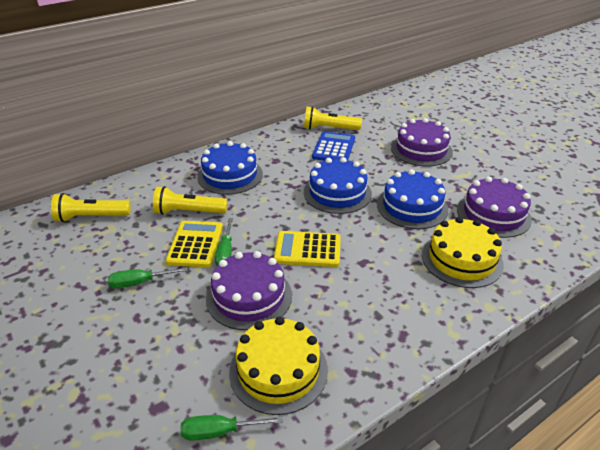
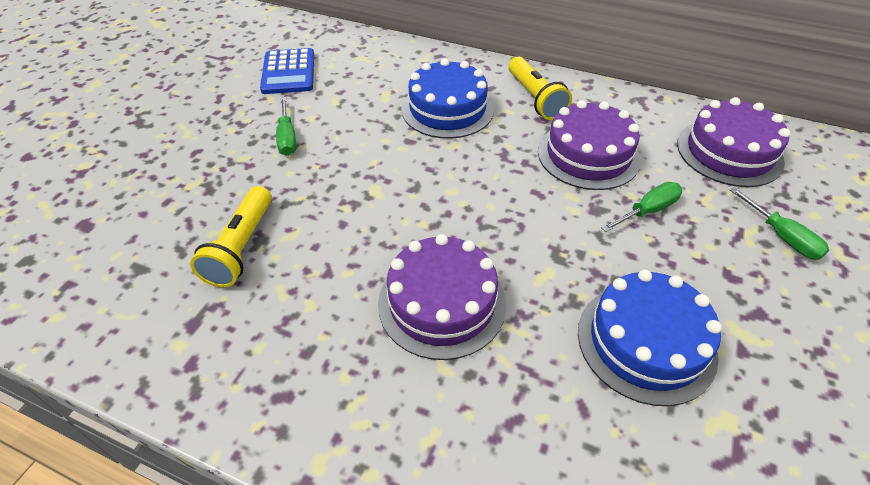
blue cake: 3 -> 2
yellow cake: 2 -> 0
yellow calculator: 2 -> 0
yellow flashlight: 3 -> 2

